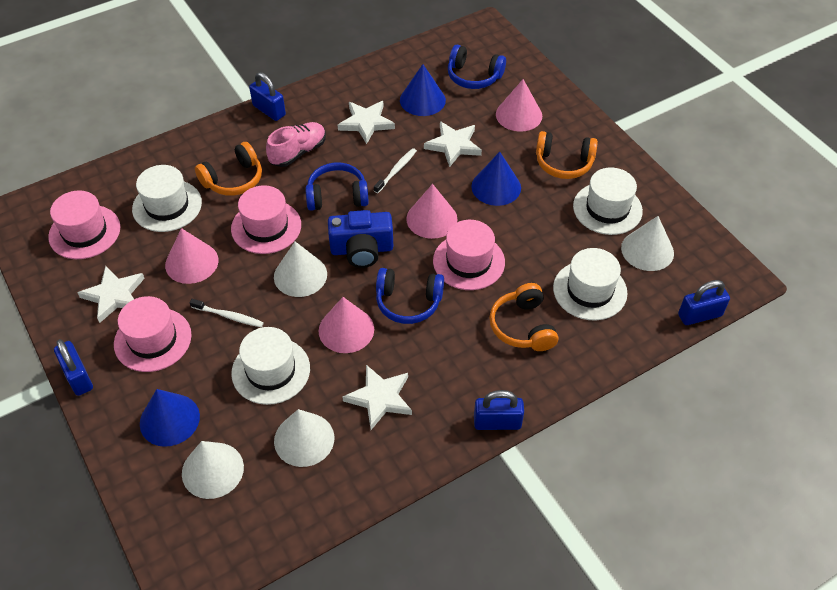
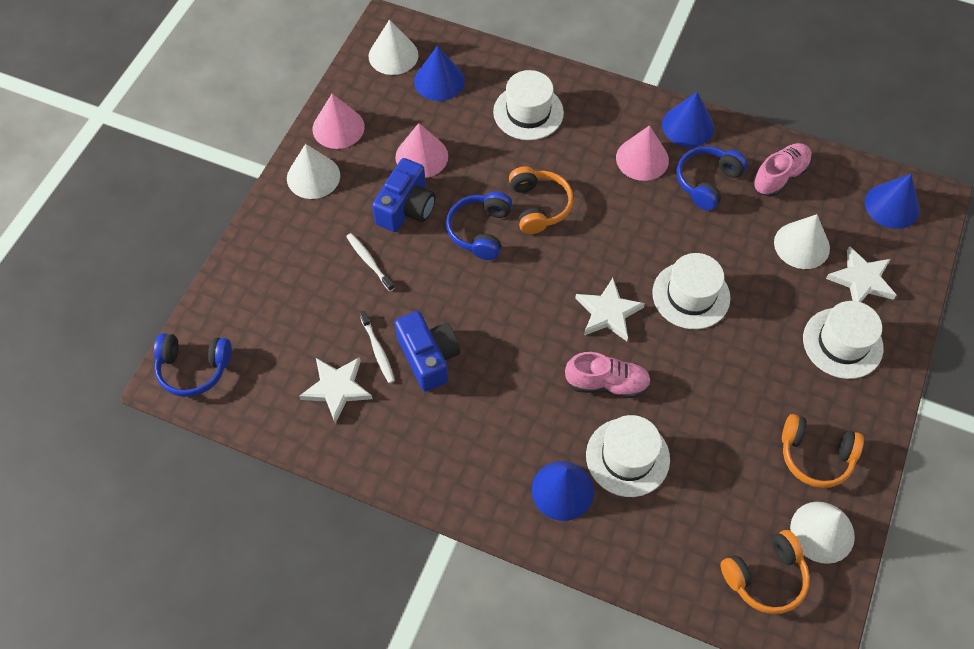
blue camera: 1 -> 2
blue cone: 3 -> 4
blue padlock: 4 -> 0
pink cone: 4 -> 3
pink hat: 4 -> 0
pink shoe: 1 -> 2
white star: 4 -> 3

